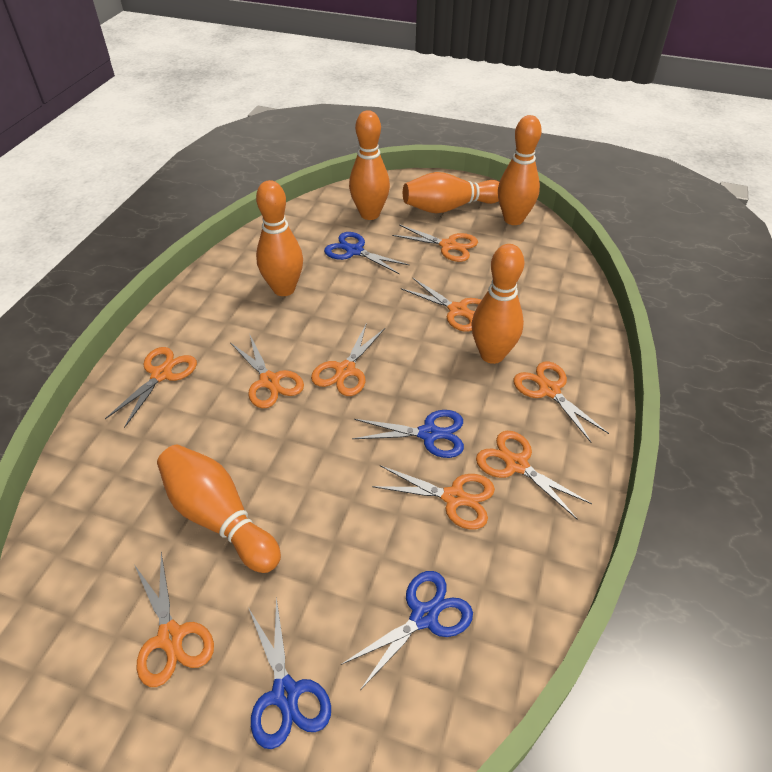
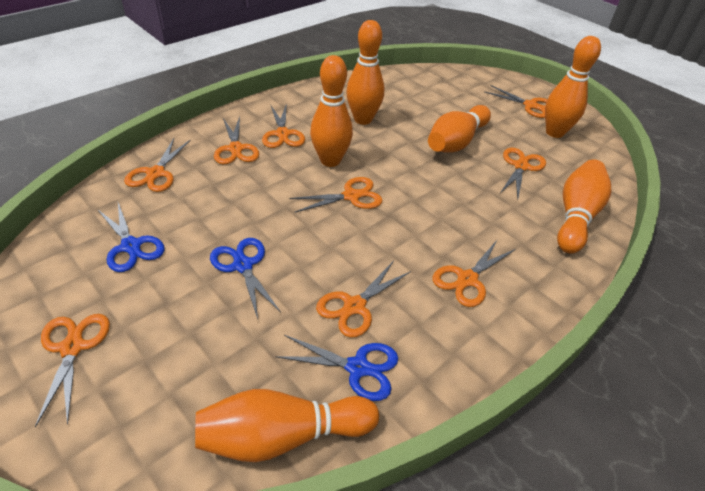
blue scissors: 4 -> 3

